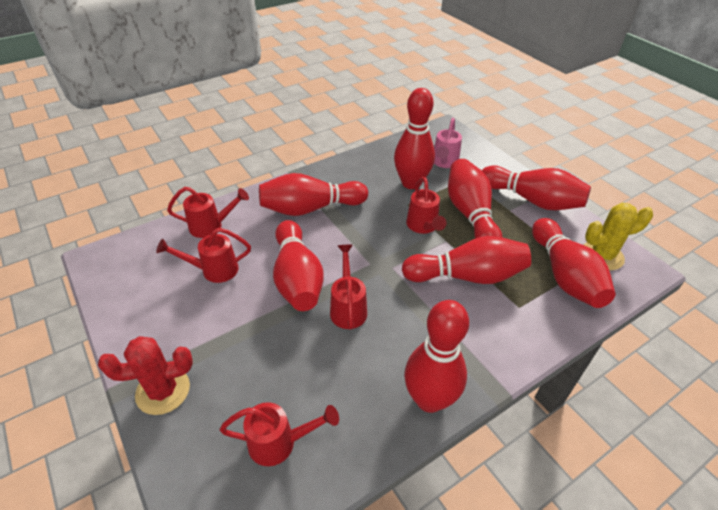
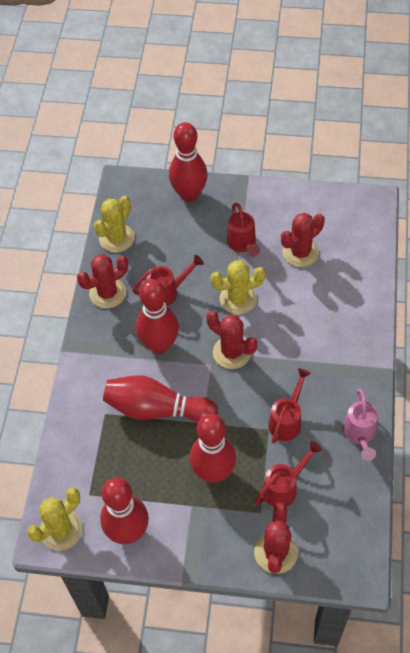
red bowling pin: 8 -> 5
red cactus: 1 -> 4
red watering can: 5 -> 4
yellow cactus: 1 -> 3

